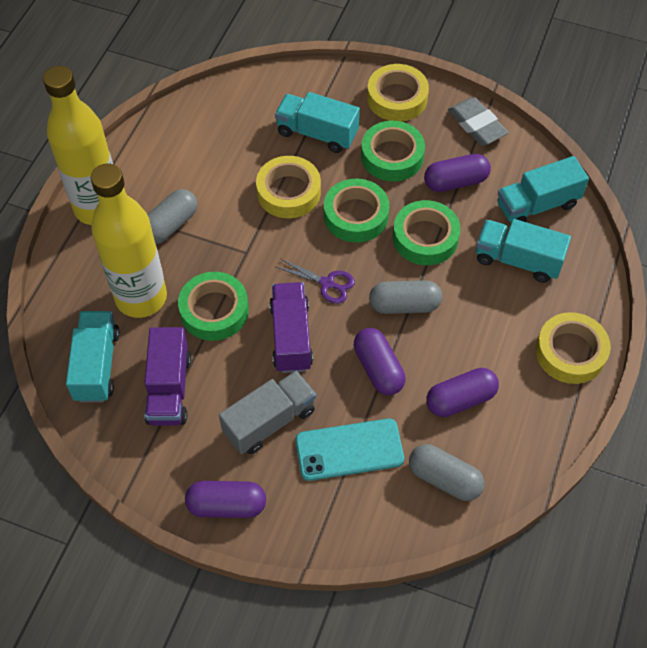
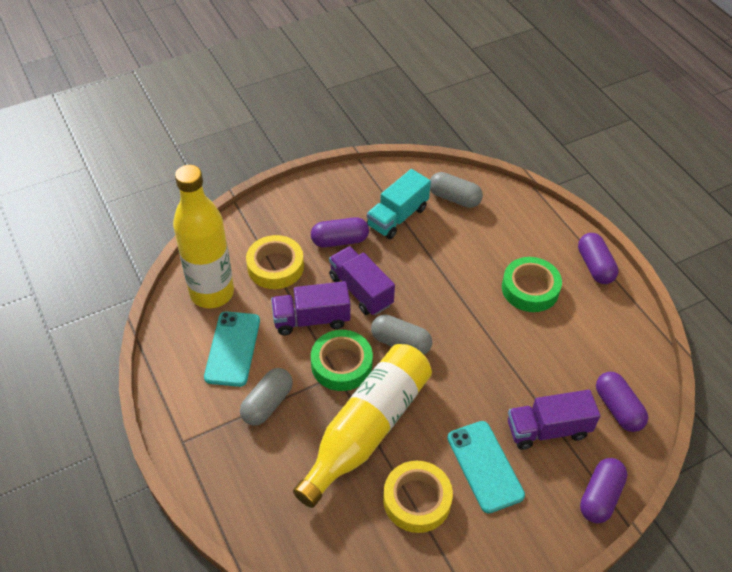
green tape: 4 -> 2
grey eraser: 1 -> 0
grey truck: 1 -> 0
purple scissors: 1 -> 0
purple truck: 2 -> 3
turquoise phone: 1 -> 2
turquoise truck: 4 -> 1
yellow tape: 3 -> 2

